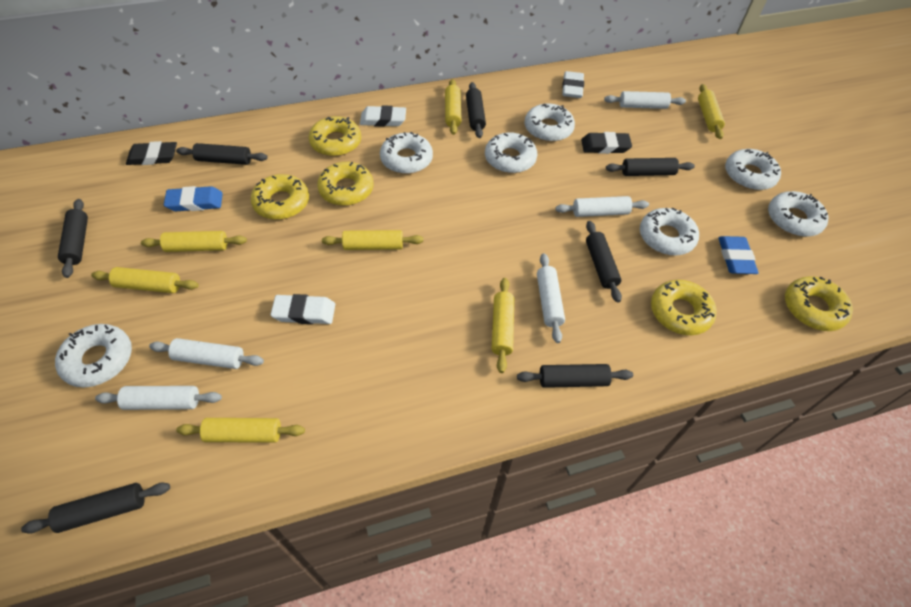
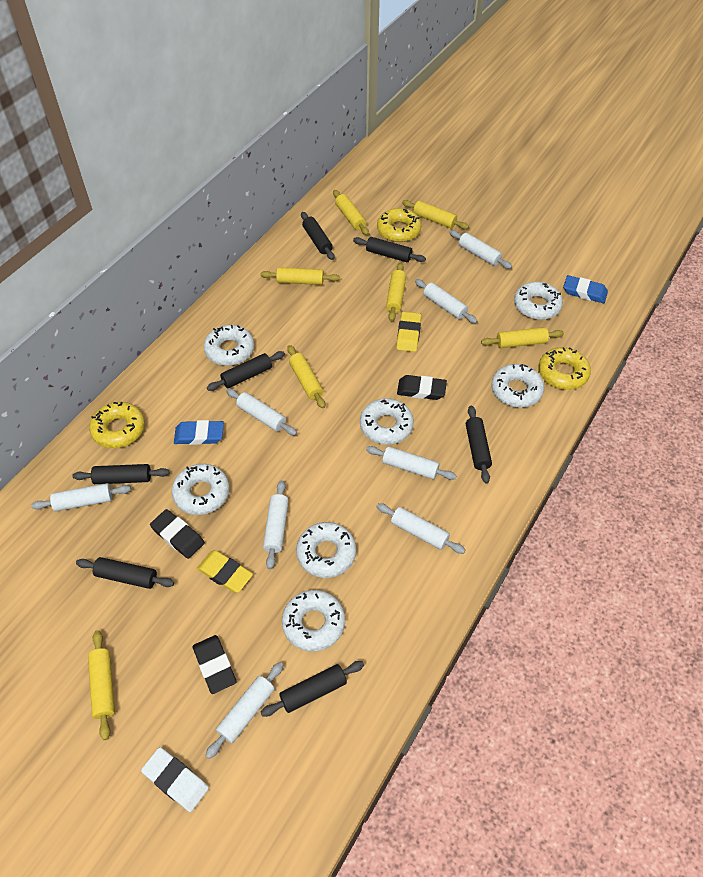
black eraser: 2 -> 3
white eraser: 3 -> 1
white rolling pin: 5 -> 8
yellow donut: 5 -> 3
yellow eraser: 0 -> 2

